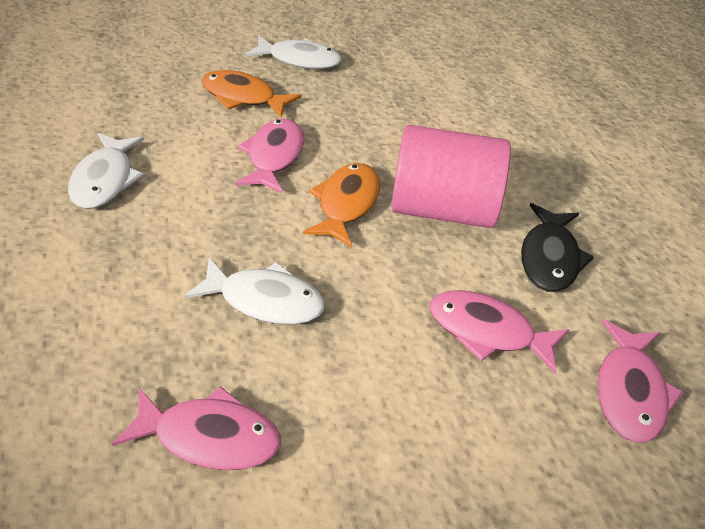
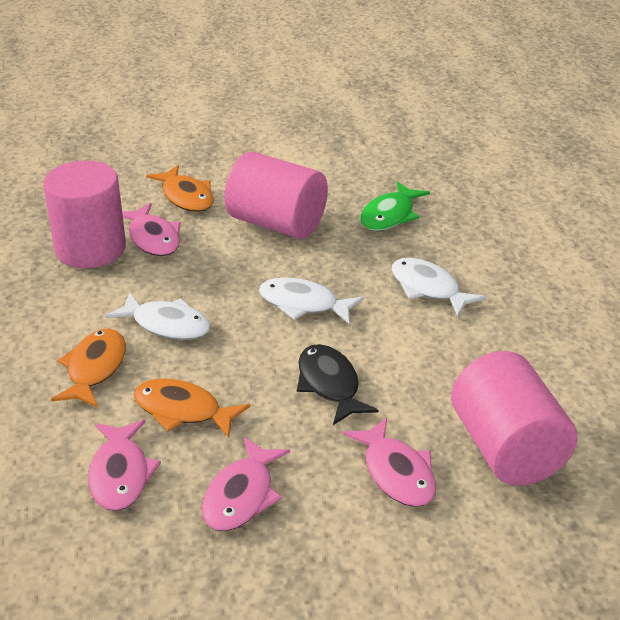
green fish: 0 -> 1
orange fish: 2 -> 3
pink cylinder: 1 -> 3

